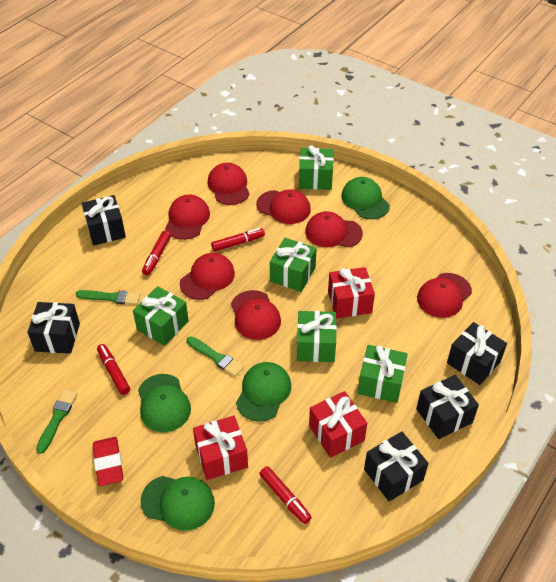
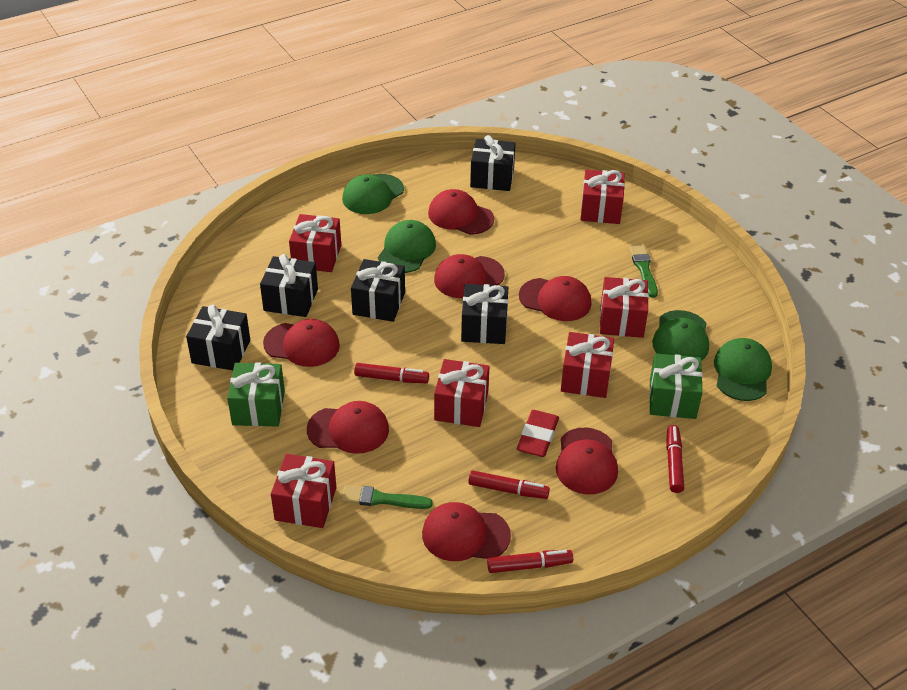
green brush: 3 -> 2
green gift: 5 -> 2
red gift: 3 -> 6

